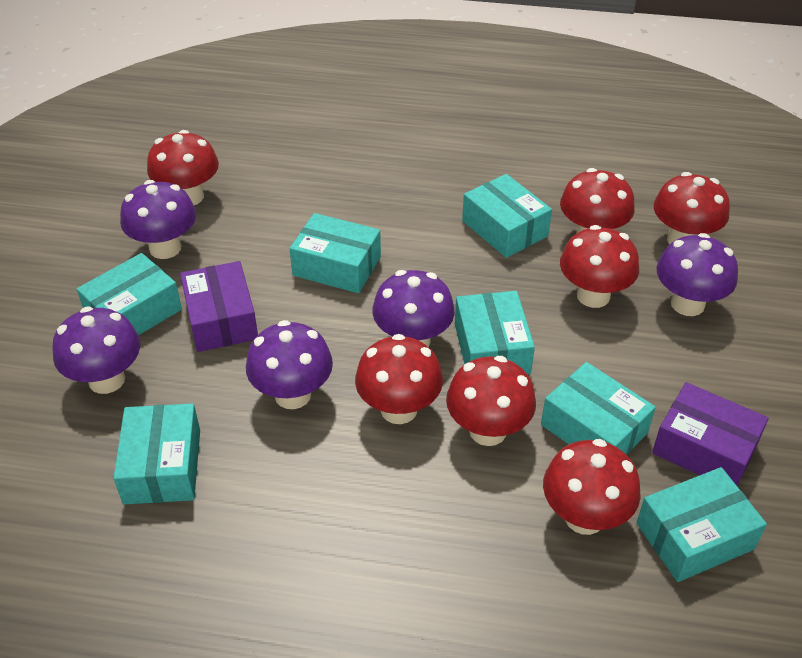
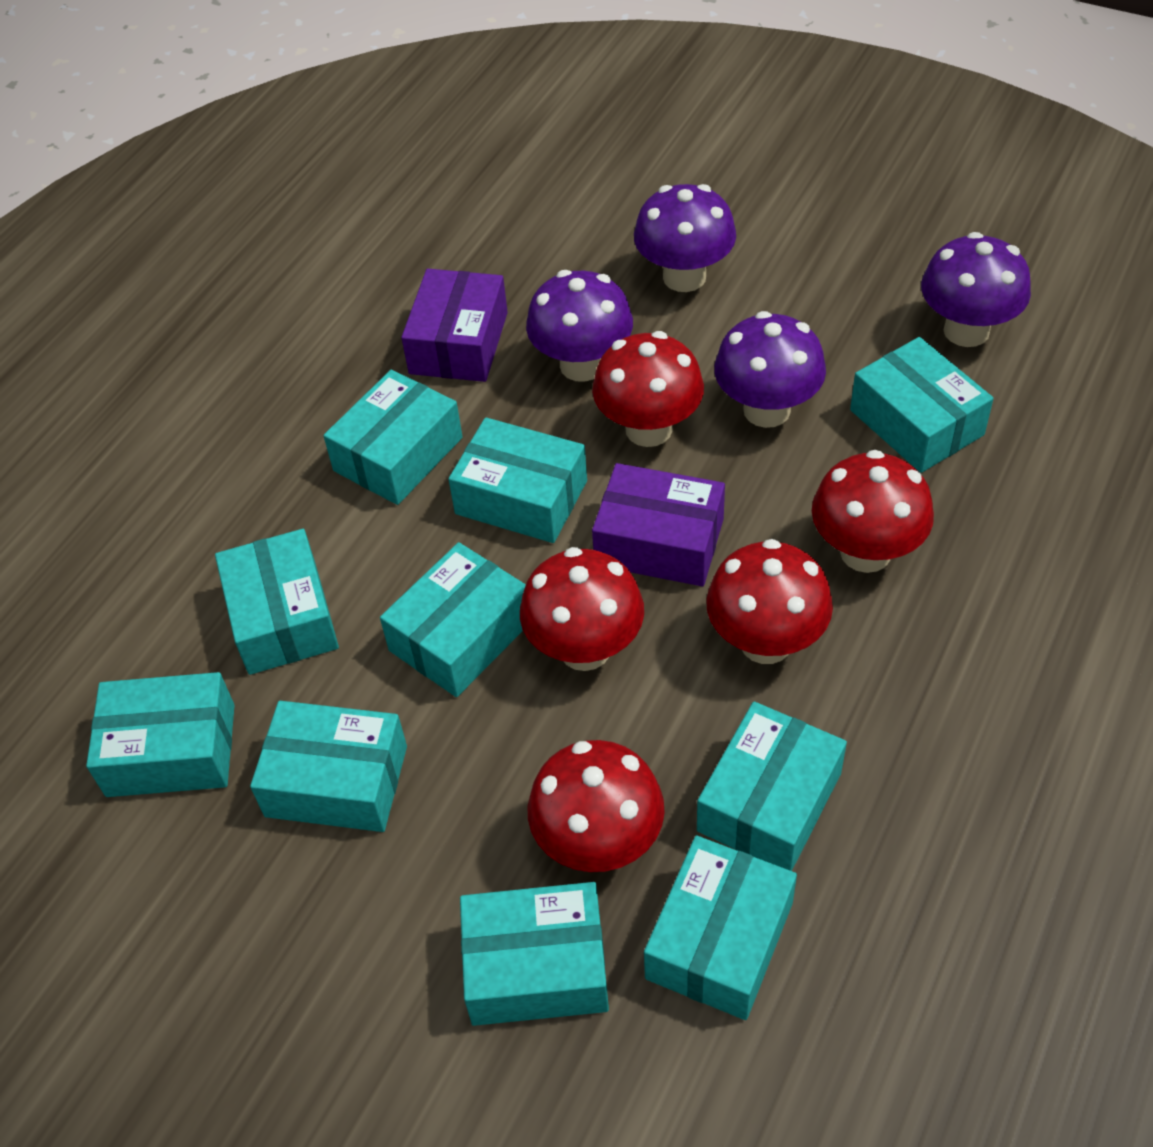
purple mushroom: 5 -> 4
red mushroom: 7 -> 5
turquoise box: 7 -> 10

